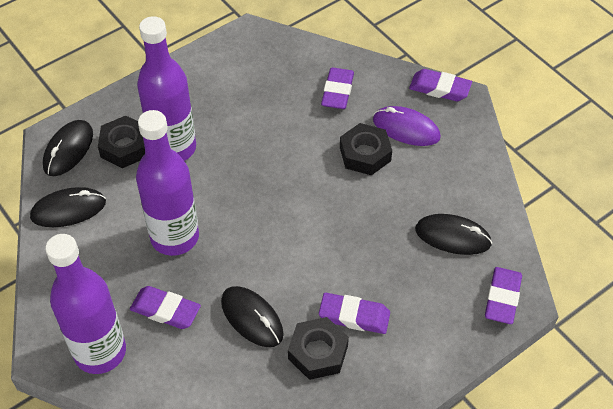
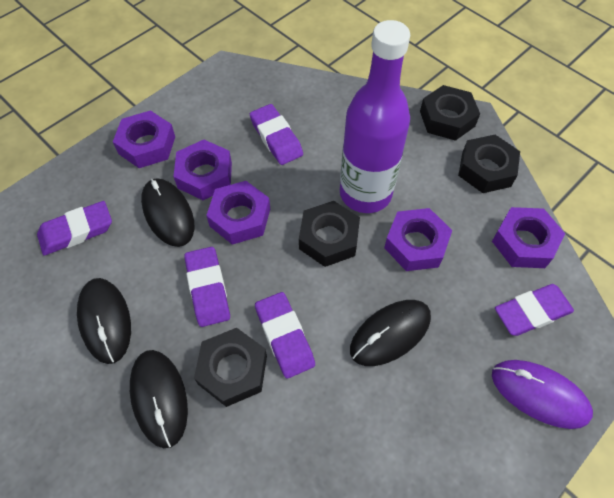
black nut: 3 -> 4
purple bottle: 3 -> 1
purple nut: 0 -> 5

